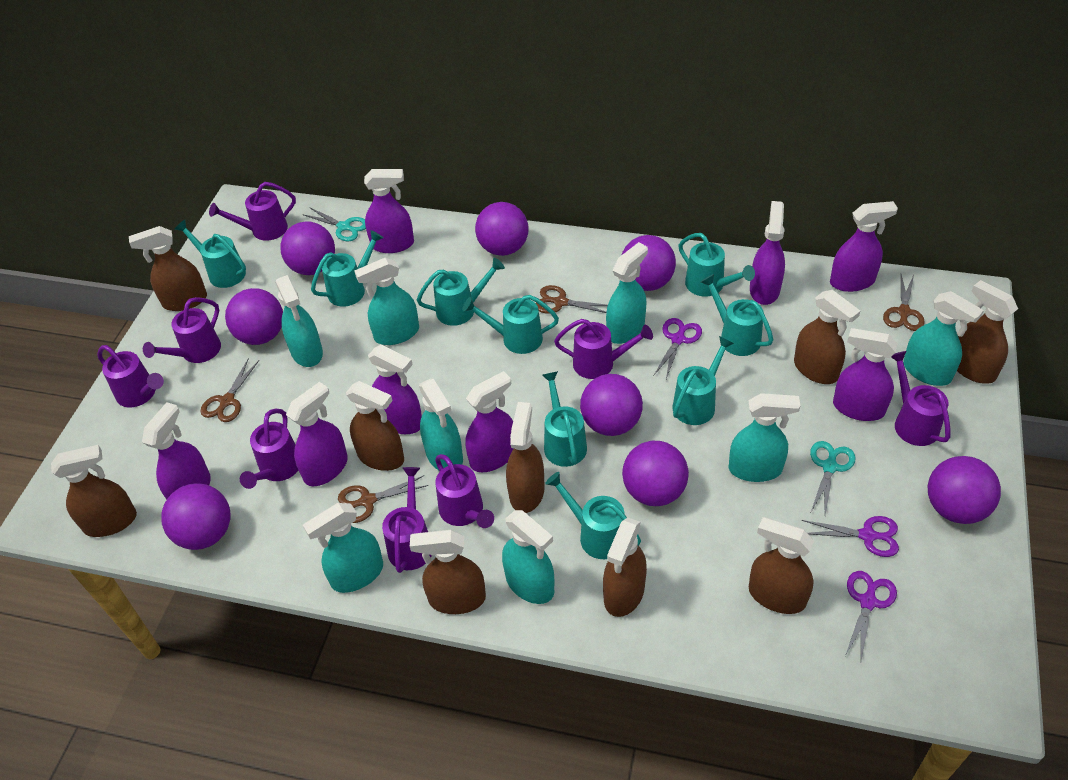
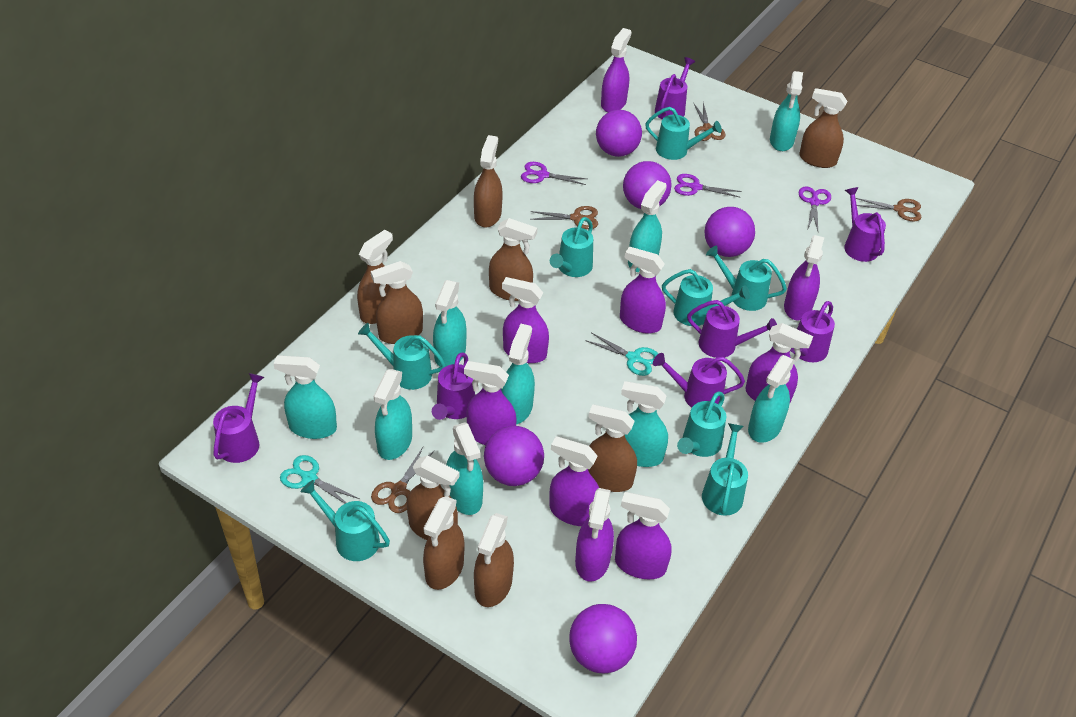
purple ball: 8 -> 5
purple spray bottle: 8 -> 9
purple watering can: 8 -> 7
turquoise spray bottle: 8 -> 9
turquoise watering can: 9 -> 8

